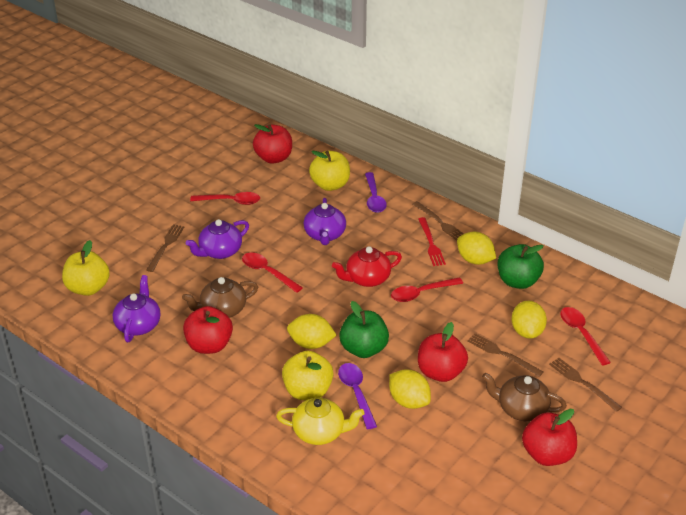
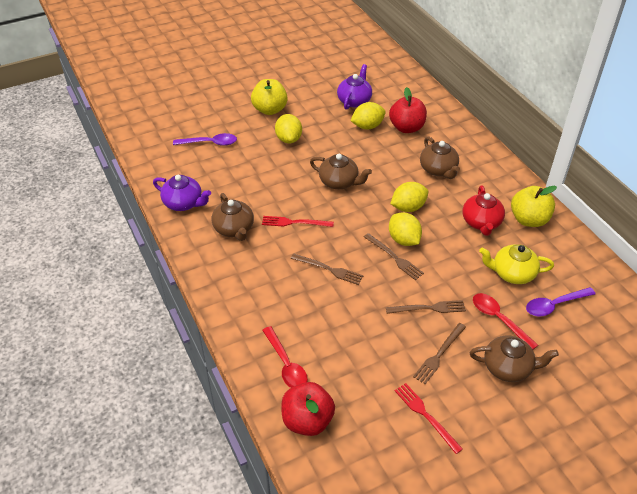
brown teapot: 2 -> 4
green apple: 2 -> 0
purple teapot: 3 -> 2
red apple: 4 -> 2
red fork: 1 -> 2
red spoon: 4 -> 2
yellow apple: 3 -> 2

